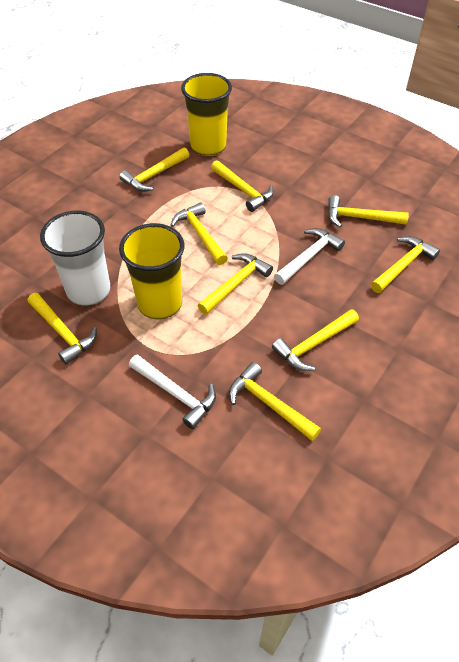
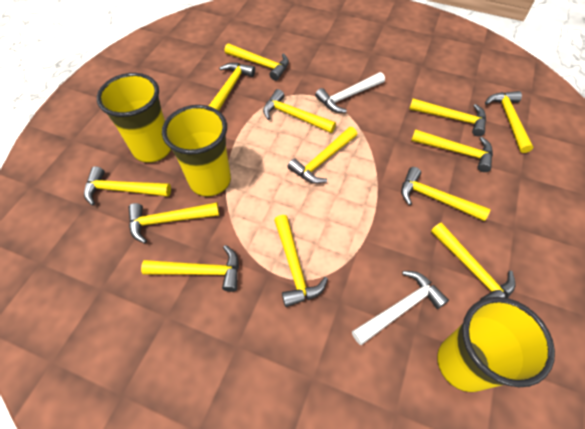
white cup: 1 -> 0
yellow cup: 2 -> 3
yellow hammer: 9 -> 13

